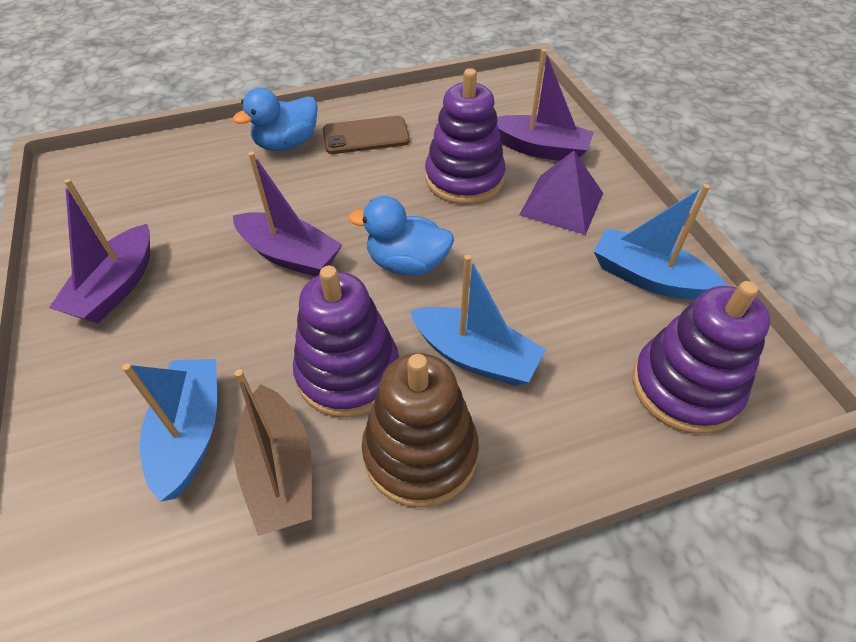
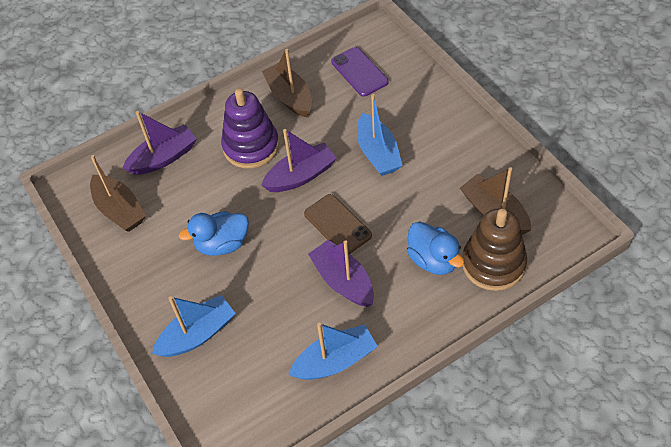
brown boat: 1 -> 3
purple phone: 0 -> 1
purple pyramid: 1 -> 0
purple stacking toy: 3 -> 1

